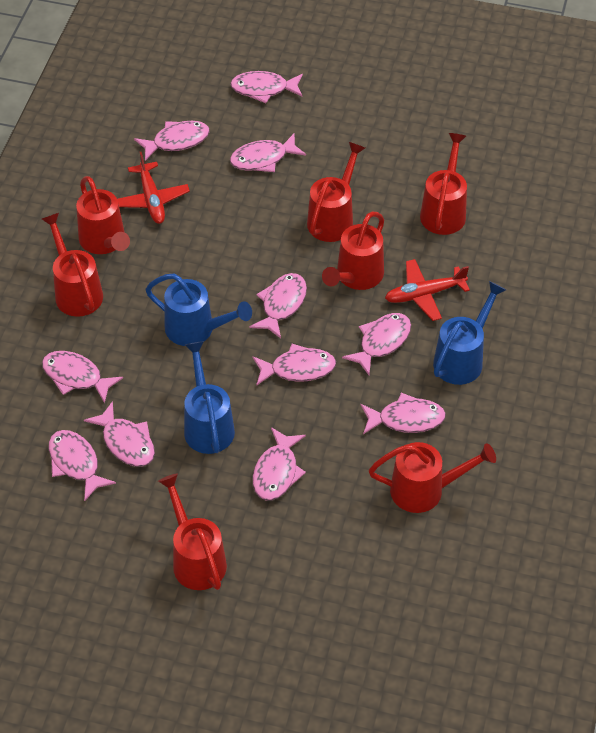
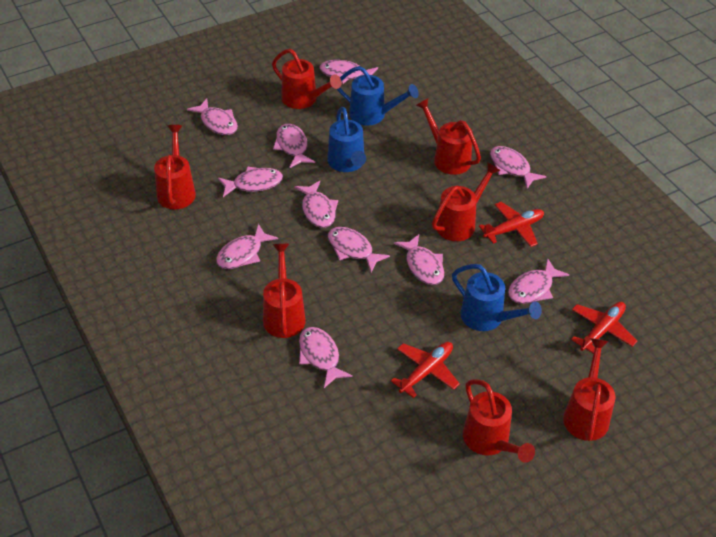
red plane: 2 -> 3

